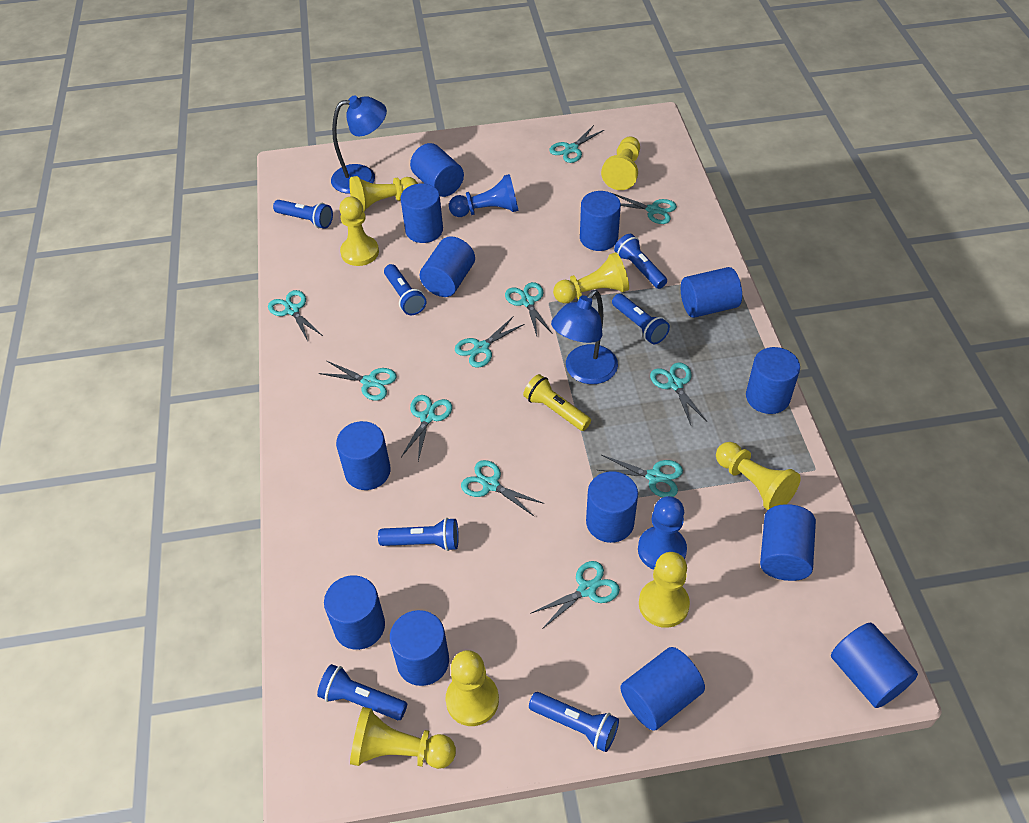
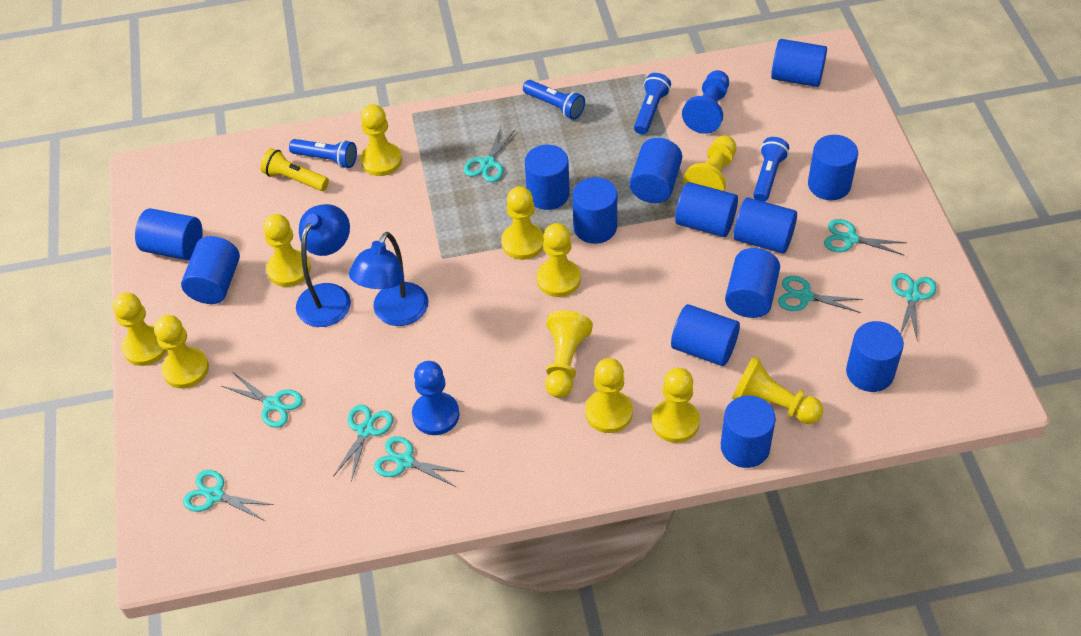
blue flashlight: 7 -> 4
turquoise scissors: 11 -> 8
yellow pawn: 8 -> 11

